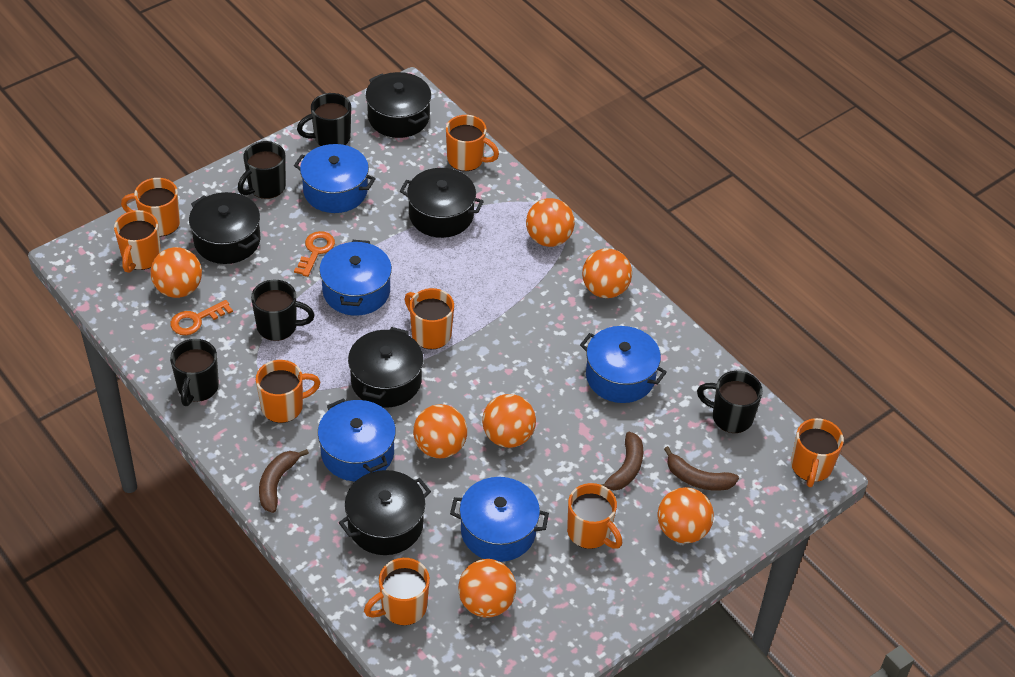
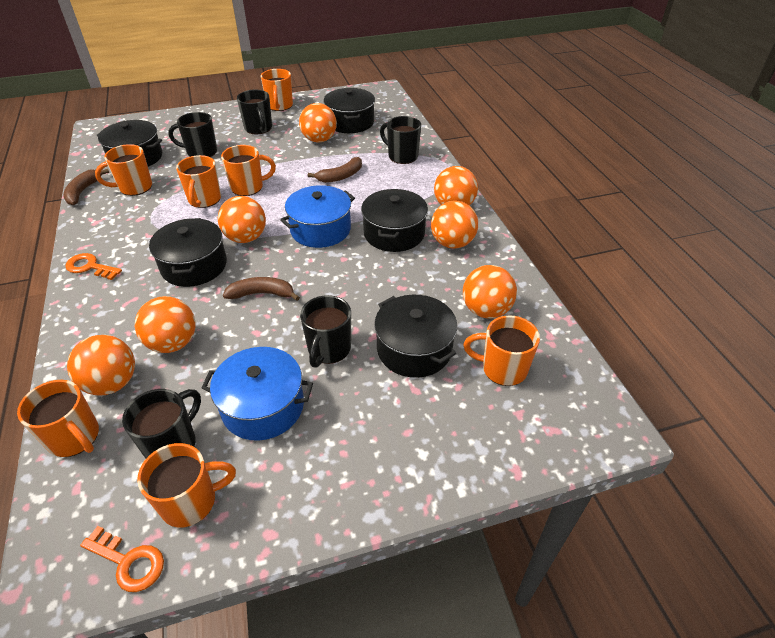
blue pot: 5 -> 2
orange mug: 8 -> 7

